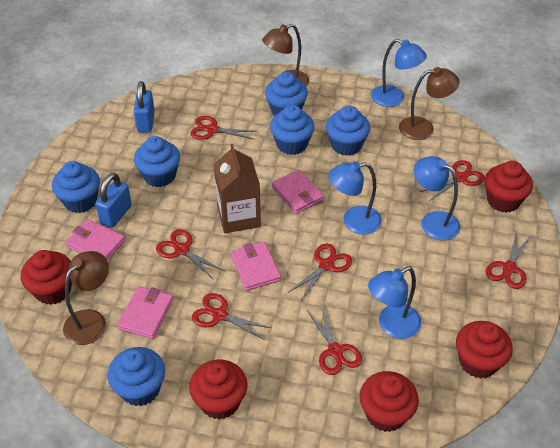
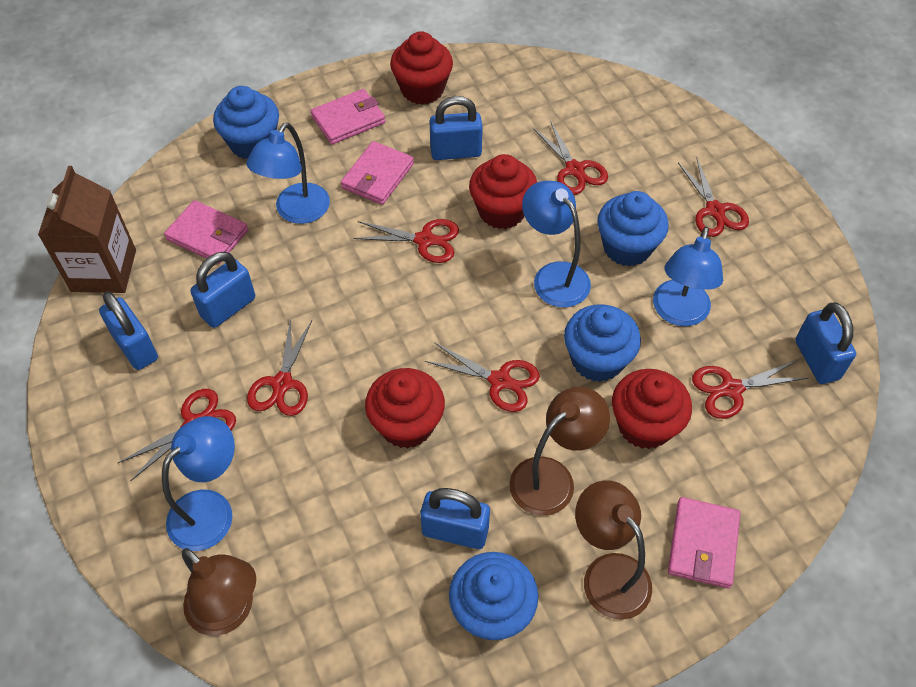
blue cupcake: 6 -> 4
blue padlock: 2 -> 5
red cupcake: 5 -> 4

